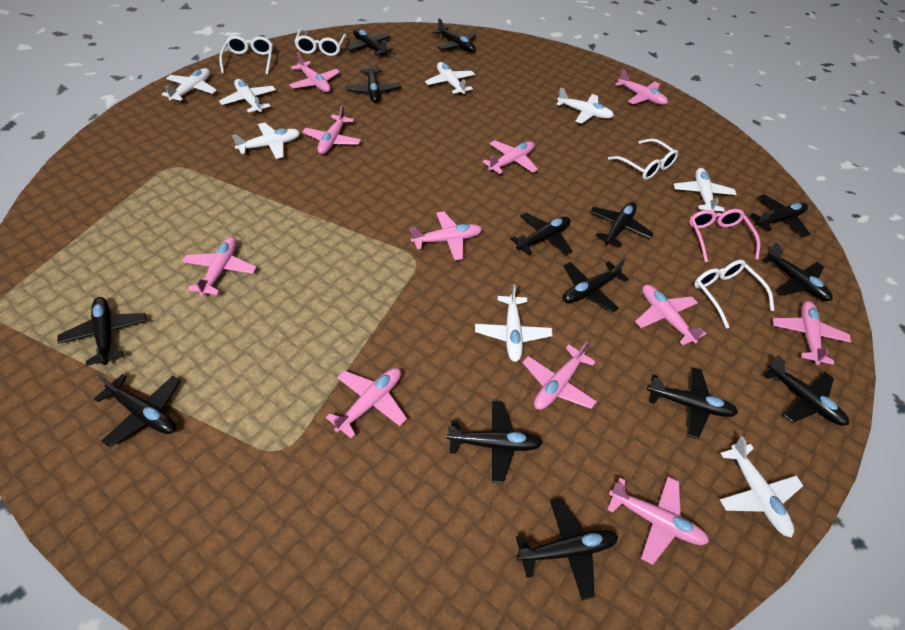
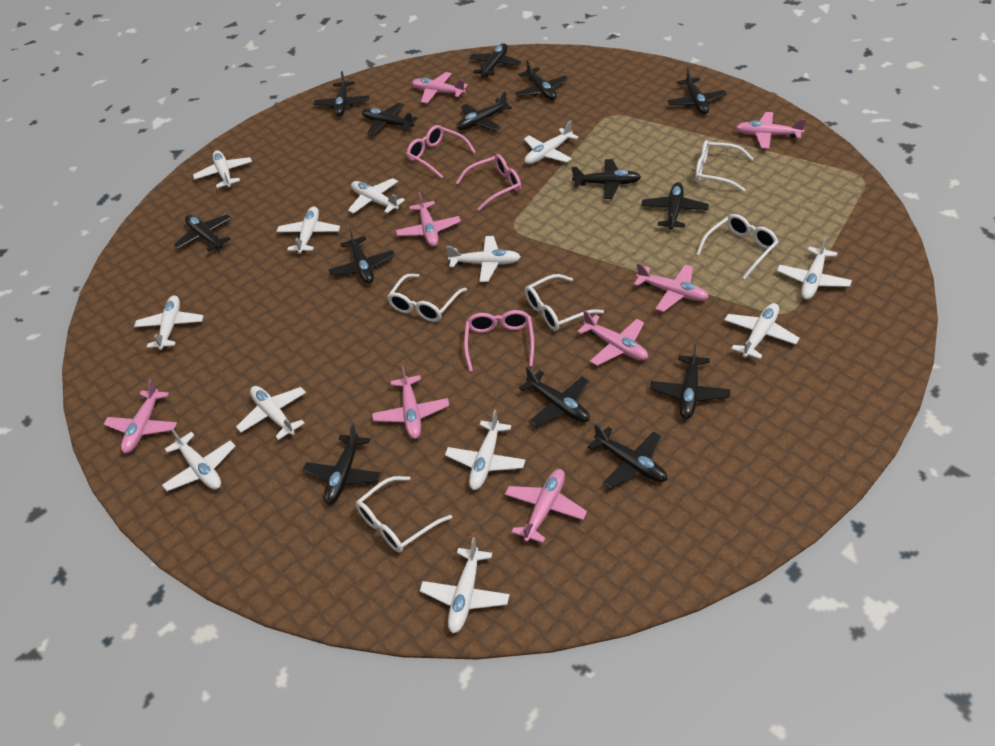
pink glasses: 1 -> 3
pink plane: 11 -> 8
white glasses: 4 -> 5
white plane: 8 -> 12

